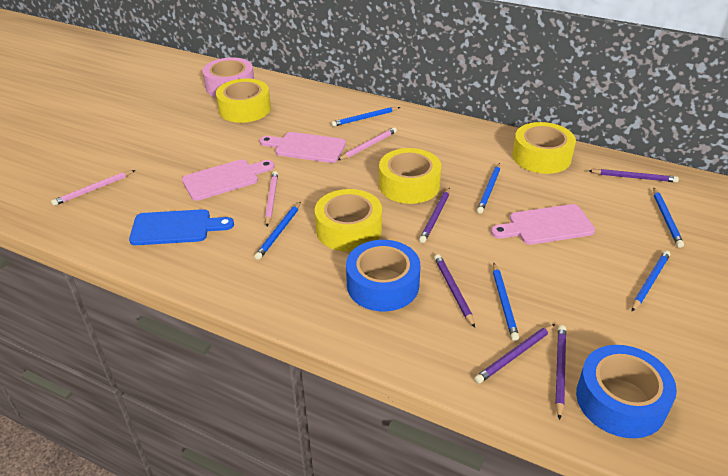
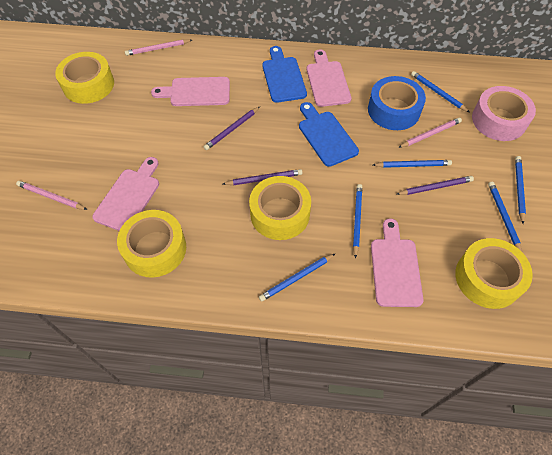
blue cutting board: 1 -> 2
blue tape: 2 -> 1
pink cutting board: 3 -> 4
purple pencil: 5 -> 3

